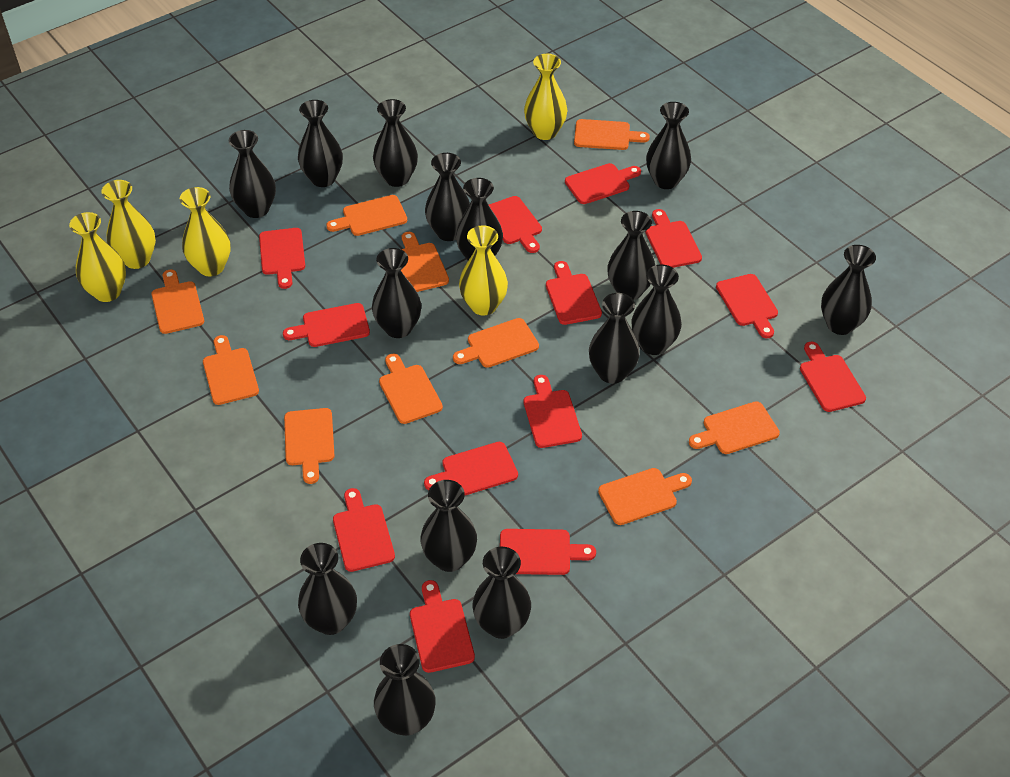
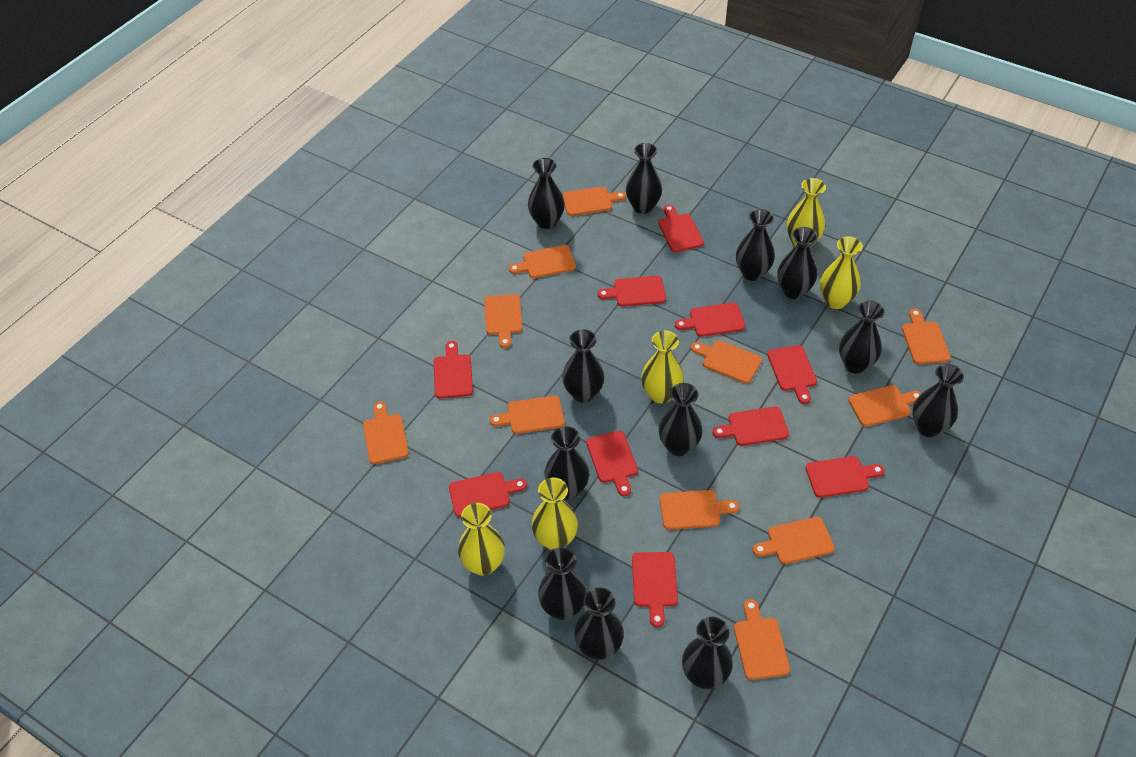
black vase: 15 -> 12
orange cutting board: 10 -> 11
red cutting board: 13 -> 10

